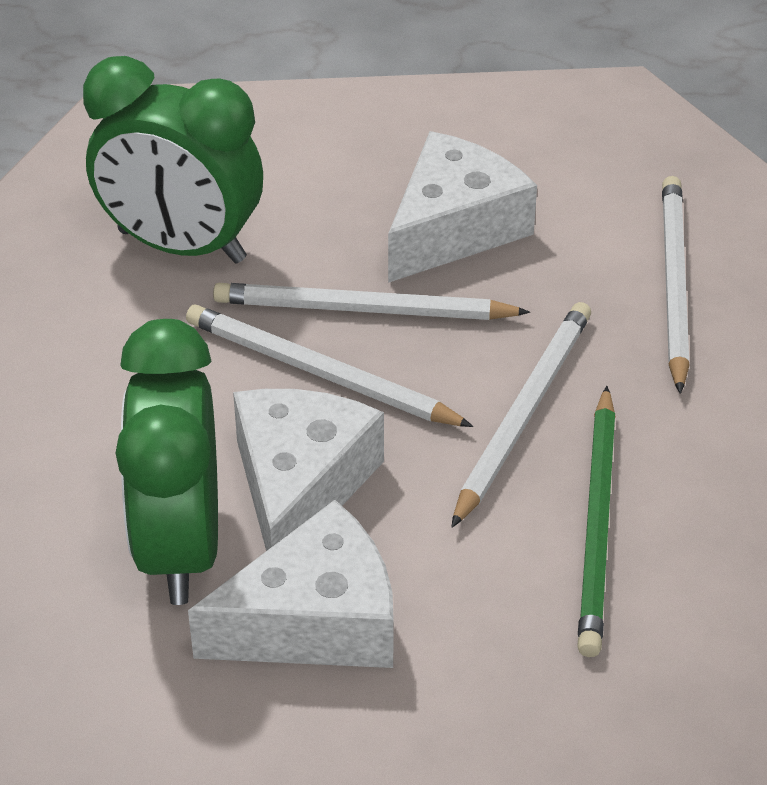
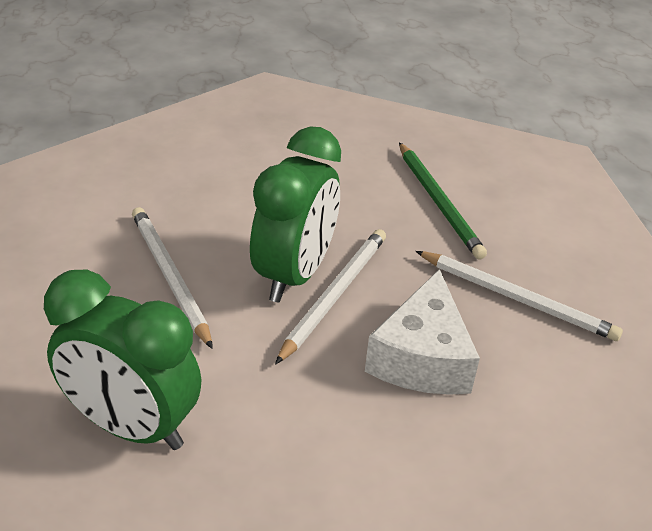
white cheese: 3 -> 1
white pencil: 4 -> 3

